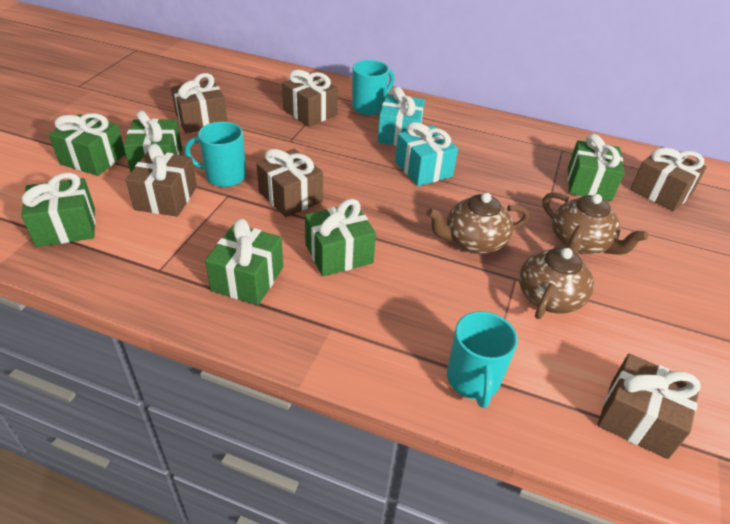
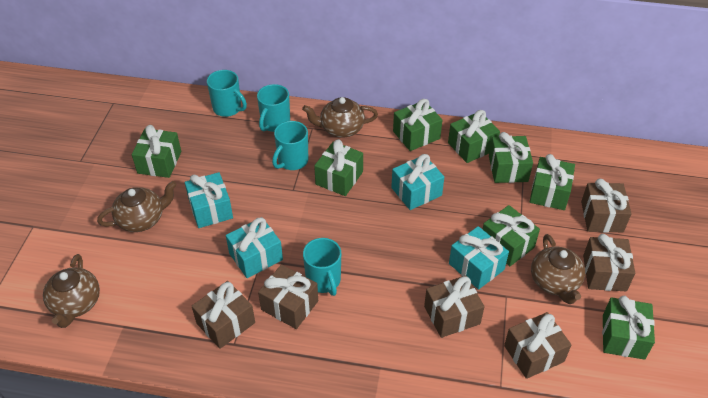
brown teapot: 3 -> 4
green gift: 6 -> 8
turquoise gift: 2 -> 4
turquoise mug: 3 -> 4

